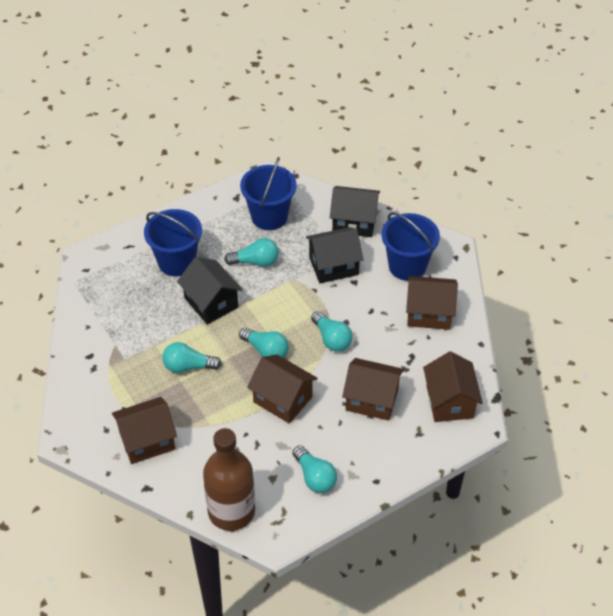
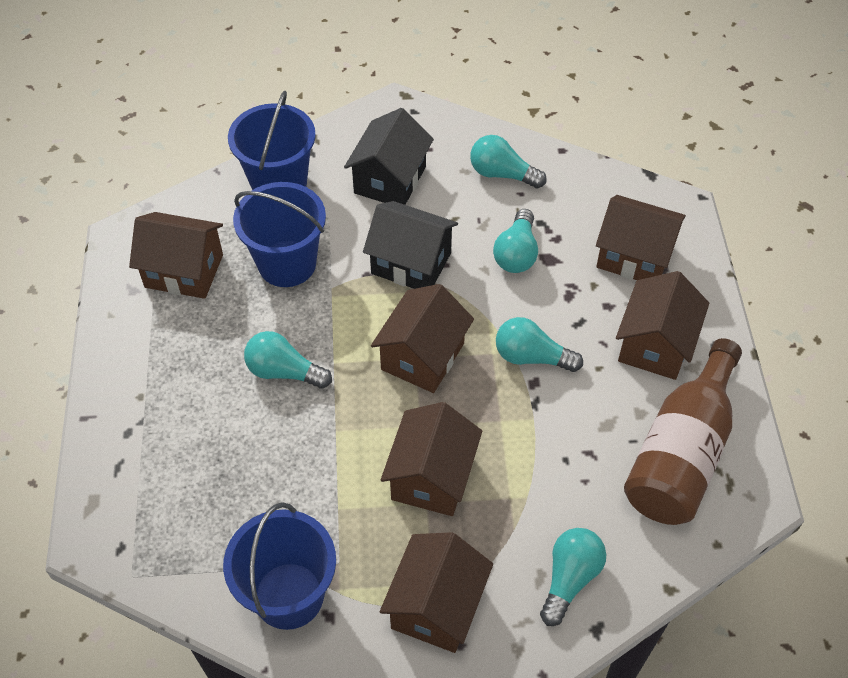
black house: 3 -> 2
brown house: 5 -> 6

